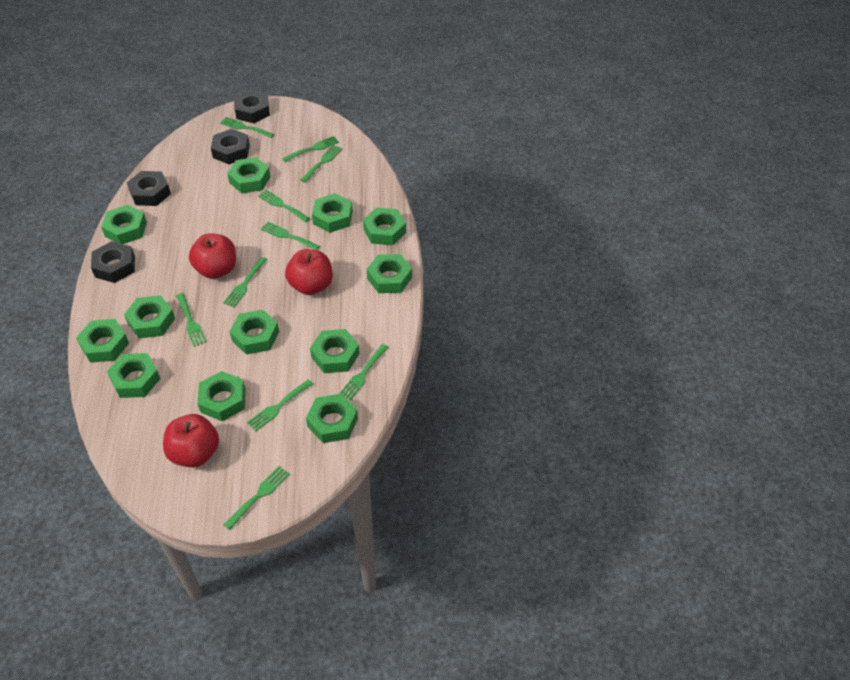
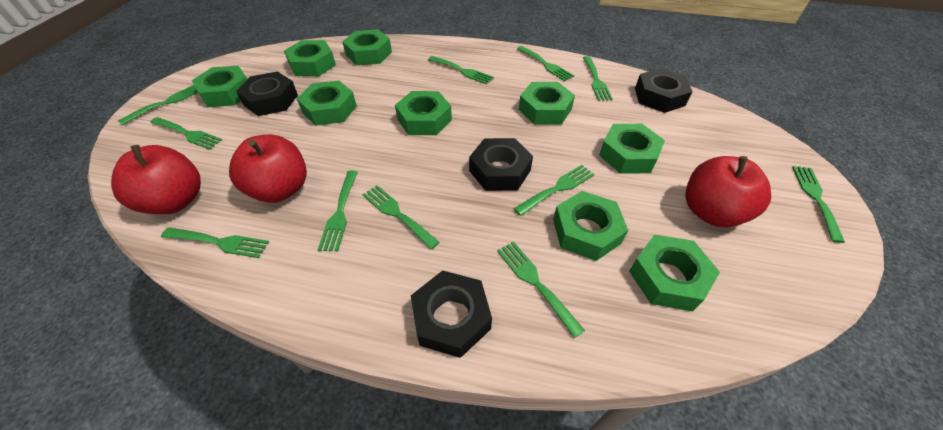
green fork: 10 -> 11
green nut: 12 -> 9

